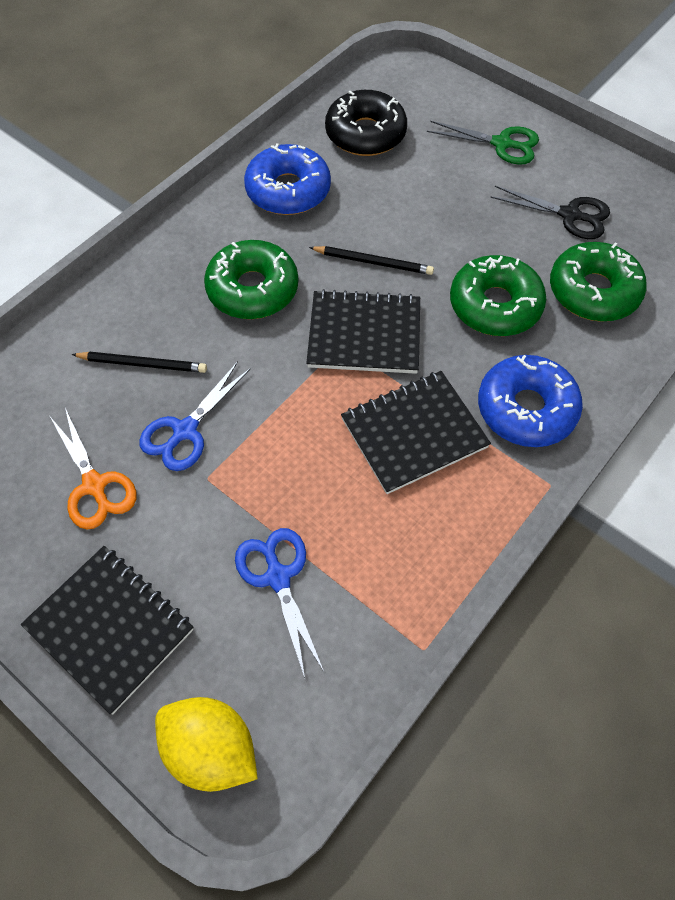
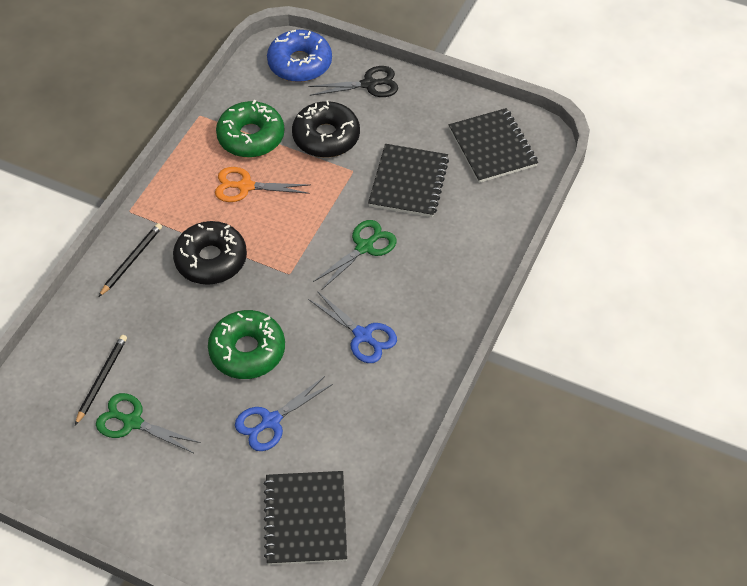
black donut: 1 -> 2
blue donut: 2 -> 1
green donut: 3 -> 2
green scissors: 1 -> 2
yellow lemon: 1 -> 0

